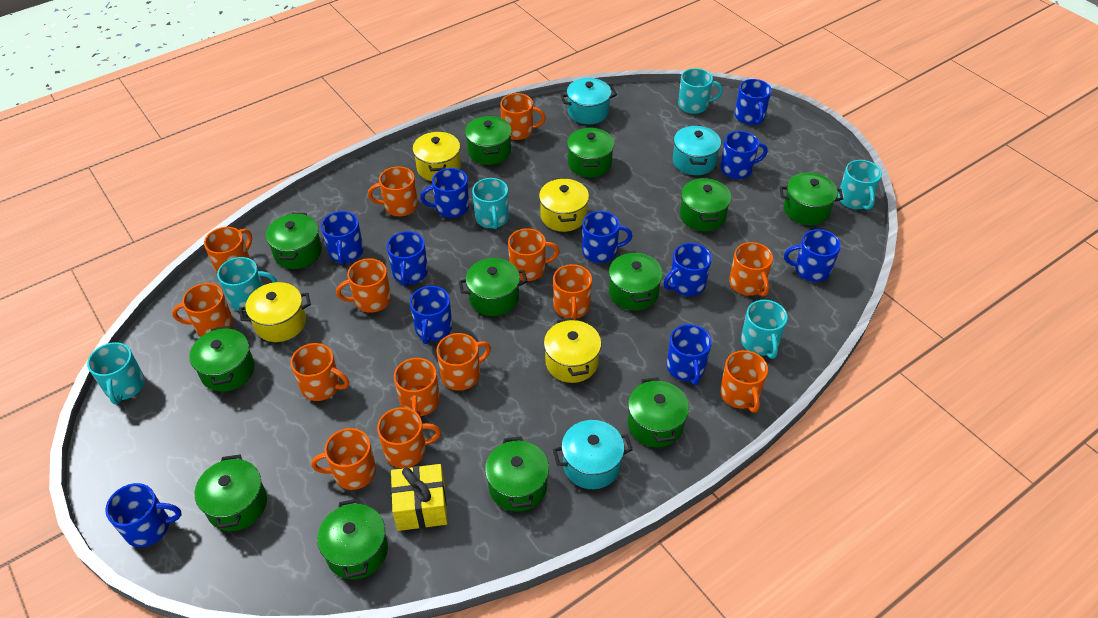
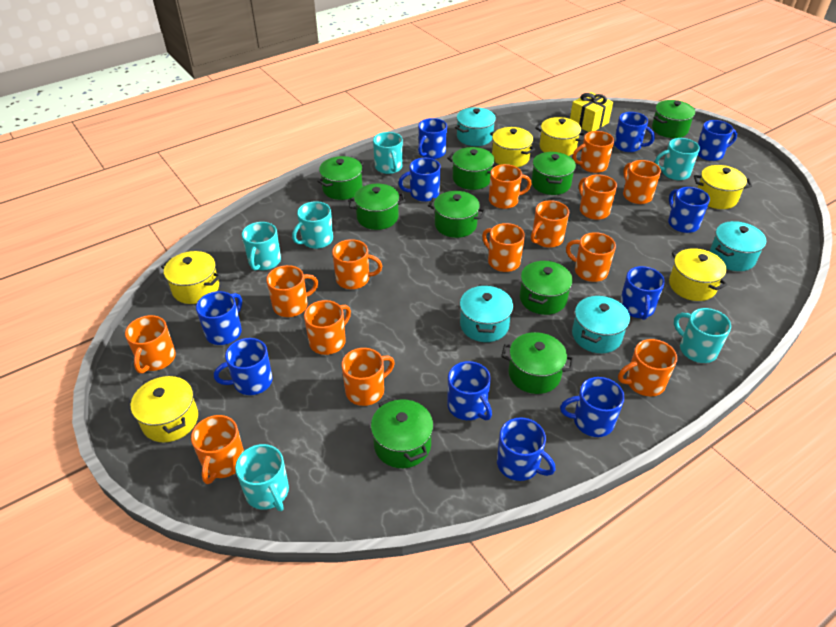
green pot: 12 -> 9
turquoise pot: 3 -> 4
yellow pot: 4 -> 6

